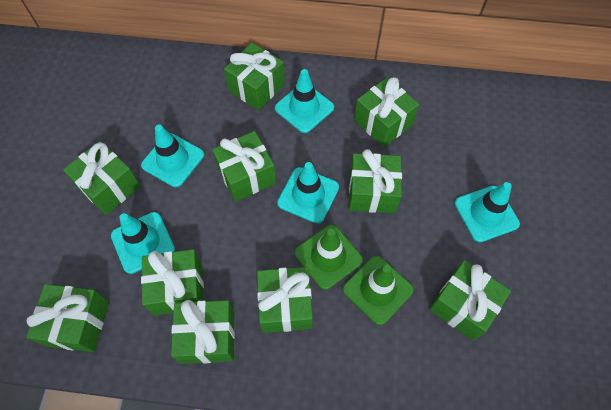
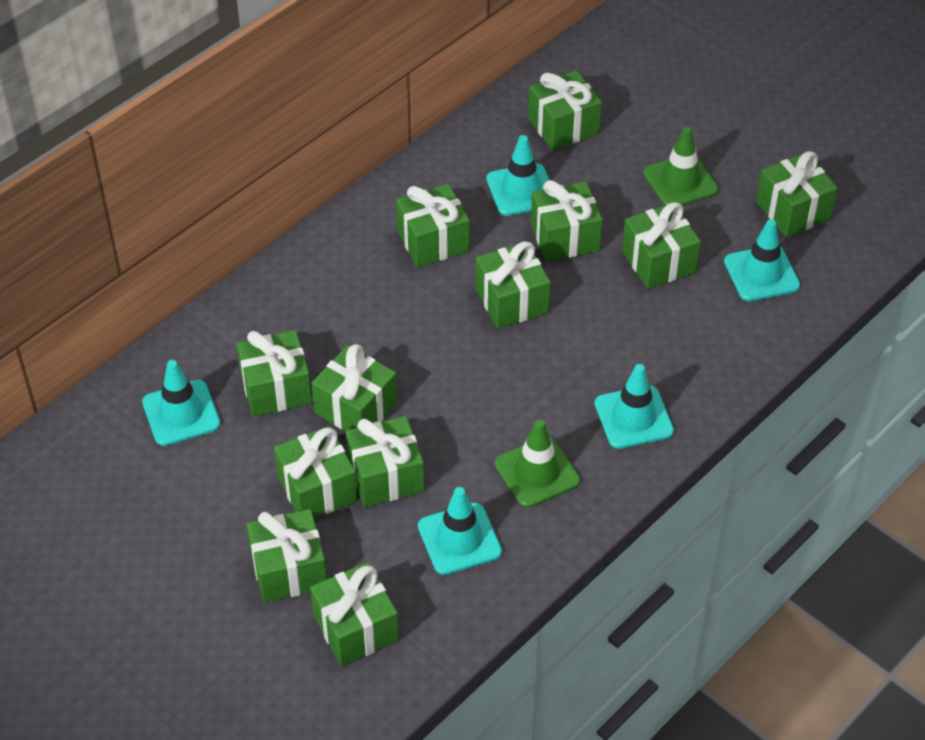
green gift: 10 -> 12

